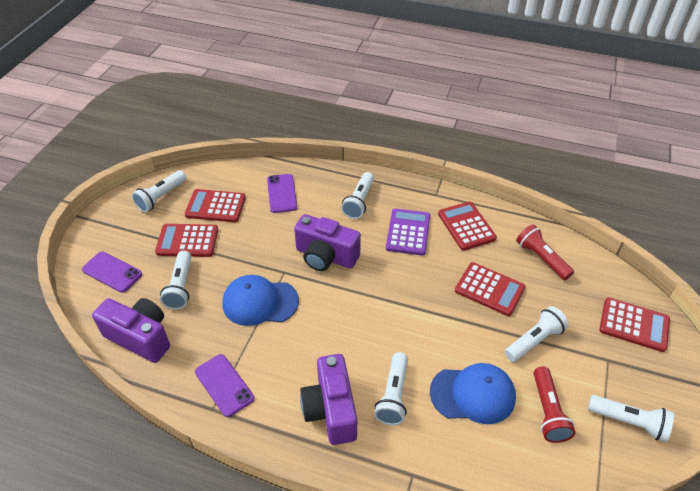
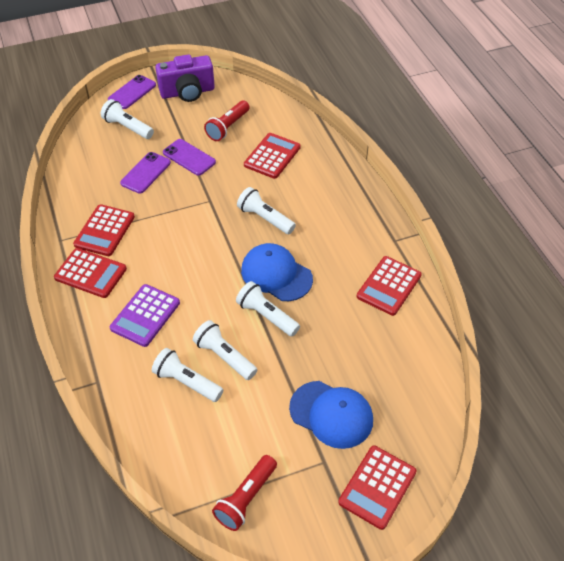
purple camera: 3 -> 1
white flashlight: 6 -> 5

